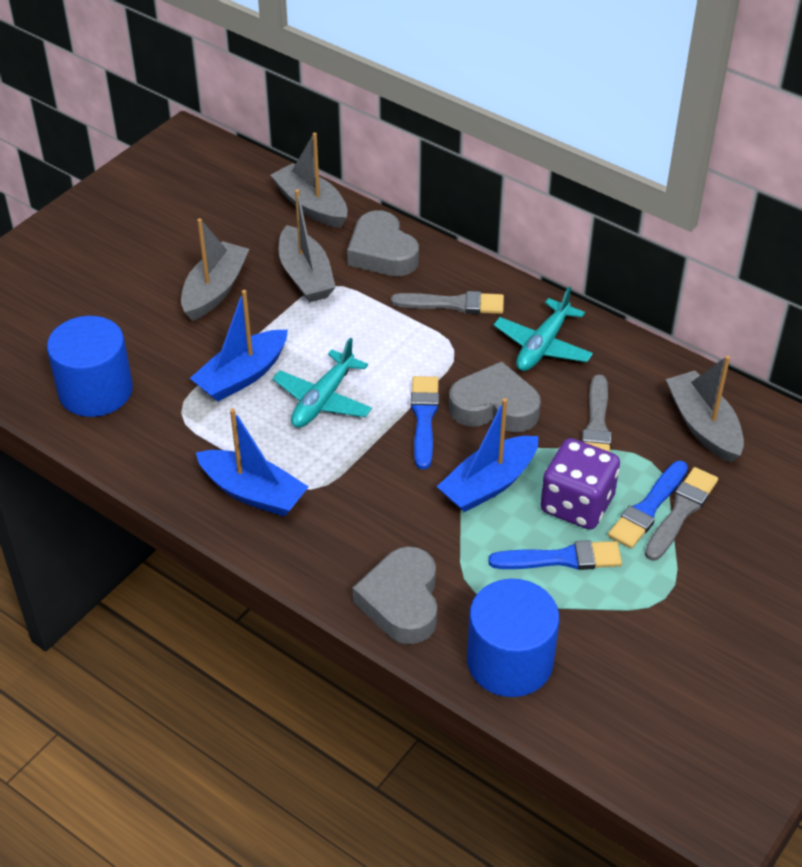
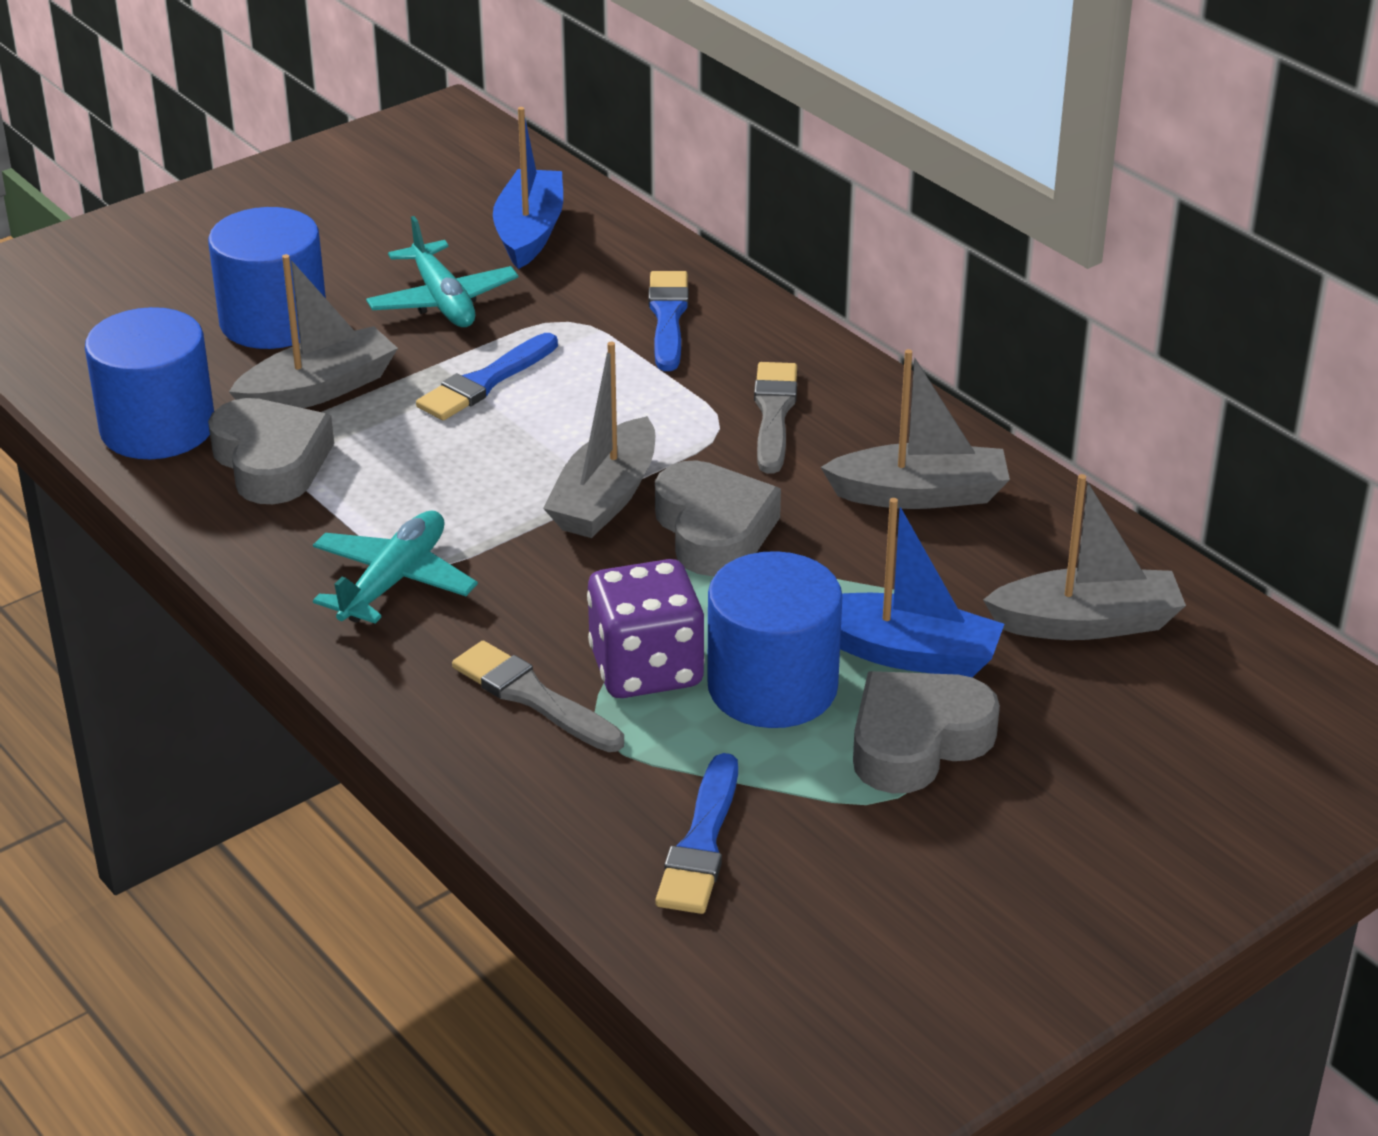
blue boat: 3 -> 2
blue cylinder: 2 -> 3
grey brush: 3 -> 2

